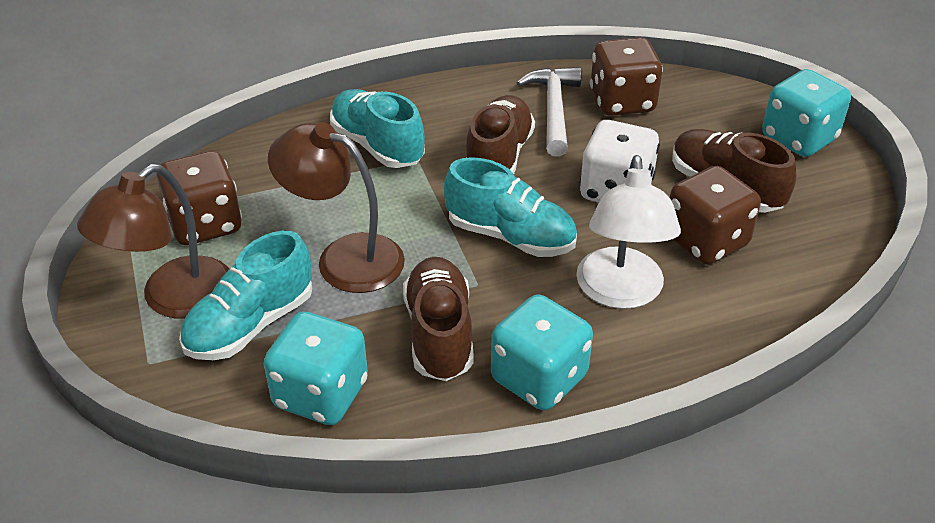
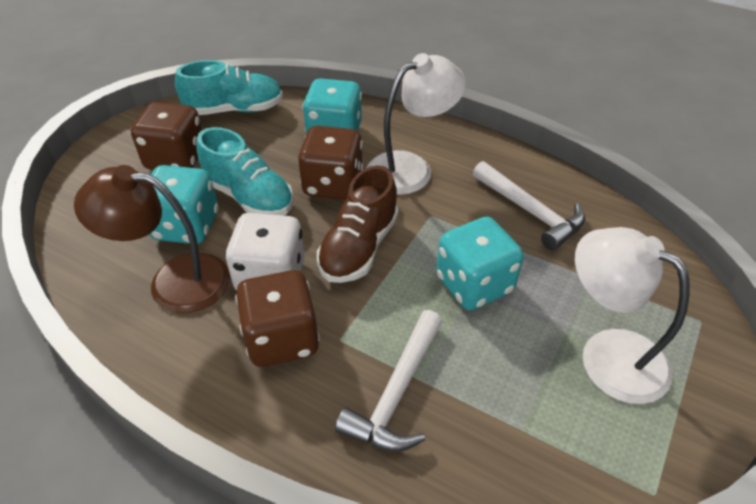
brown lamp: 2 -> 1
brown shoe: 3 -> 1
turquoise shoe: 3 -> 2
white hammer: 1 -> 2
white lamp: 1 -> 2

